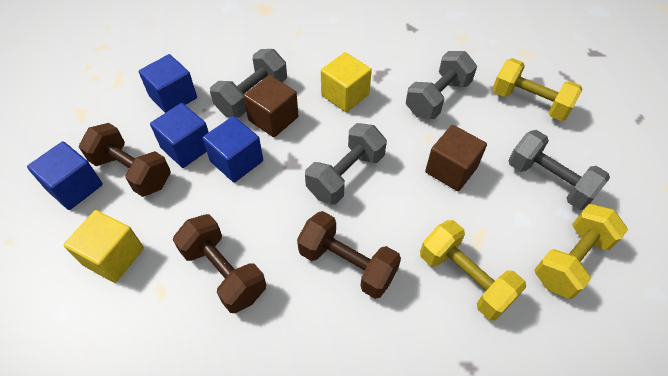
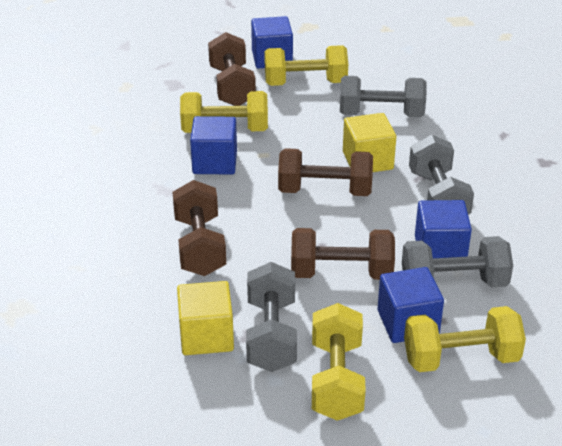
brown cube: 2 -> 0
brown dumbbell: 3 -> 4
yellow dumbbell: 3 -> 4

